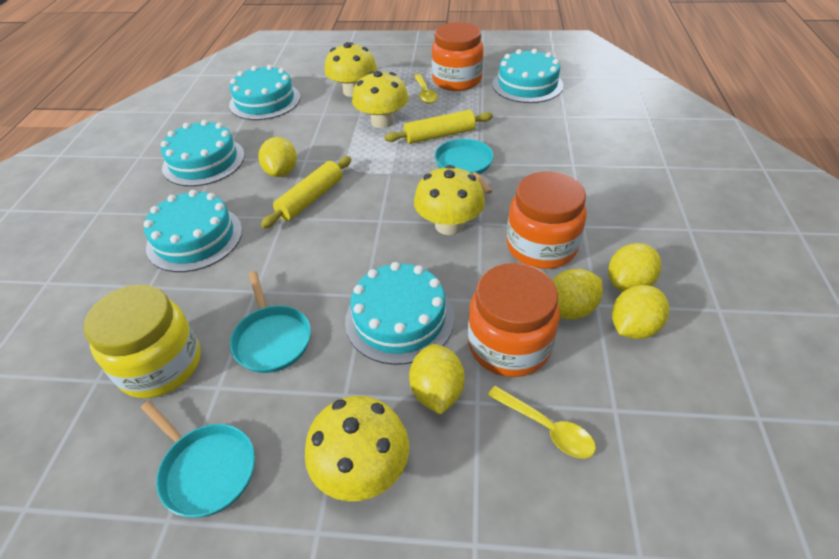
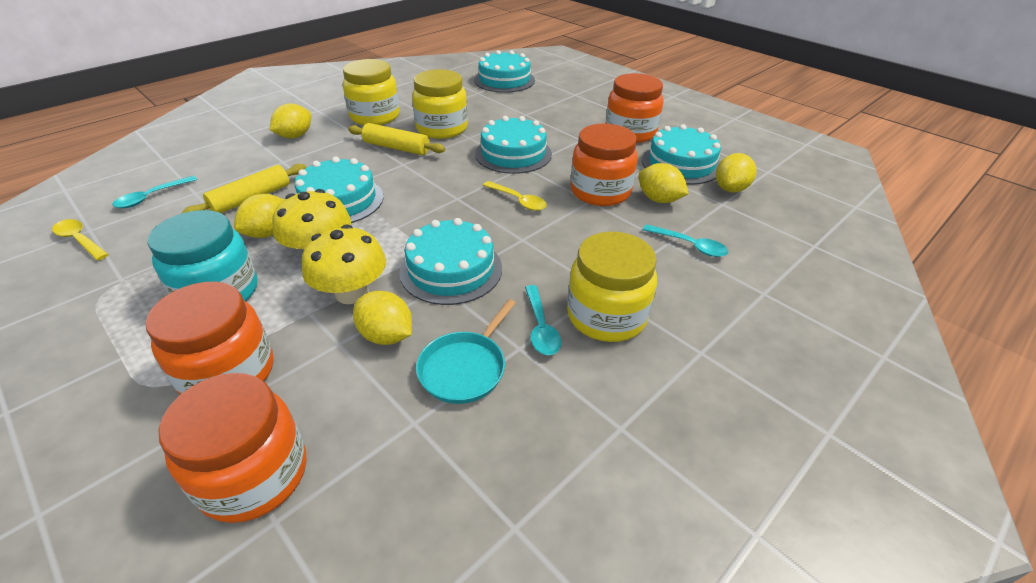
orange jar: 3 -> 4
turquoise jar: 0 -> 1
turquoise pan: 3 -> 1
turquoise spoon: 0 -> 3
yellow jar: 1 -> 3
yellow mushroom: 4 -> 2

